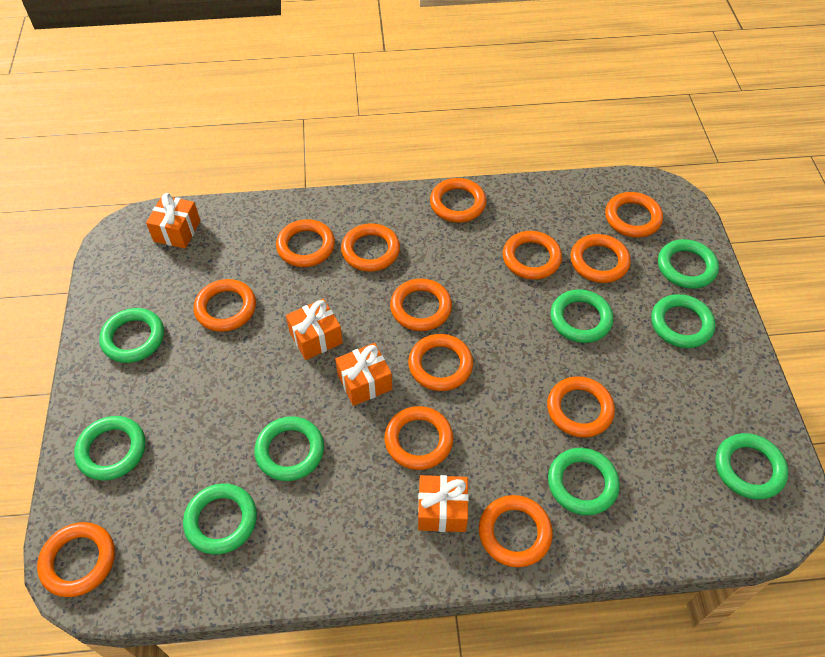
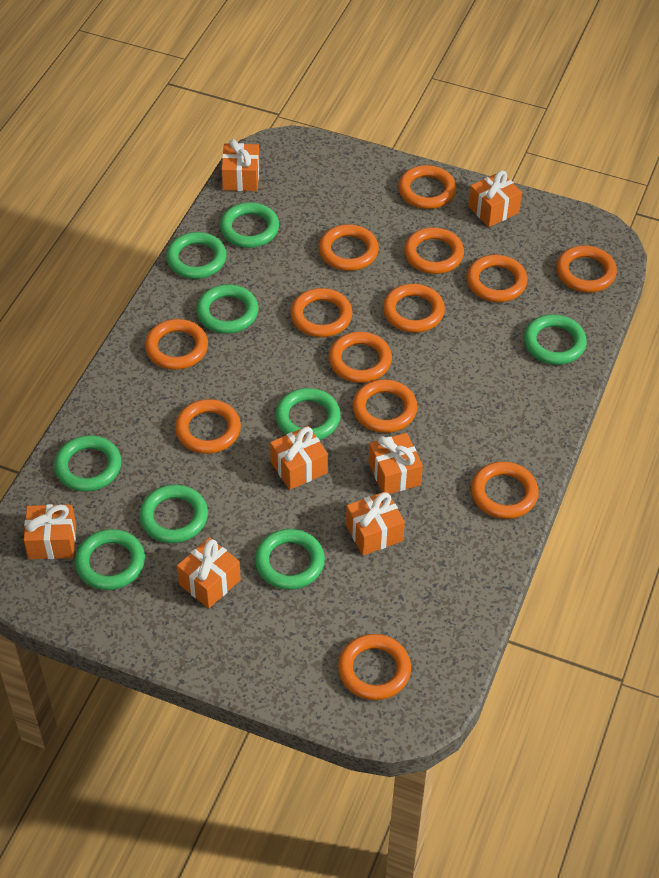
orange gift: 4 -> 7

